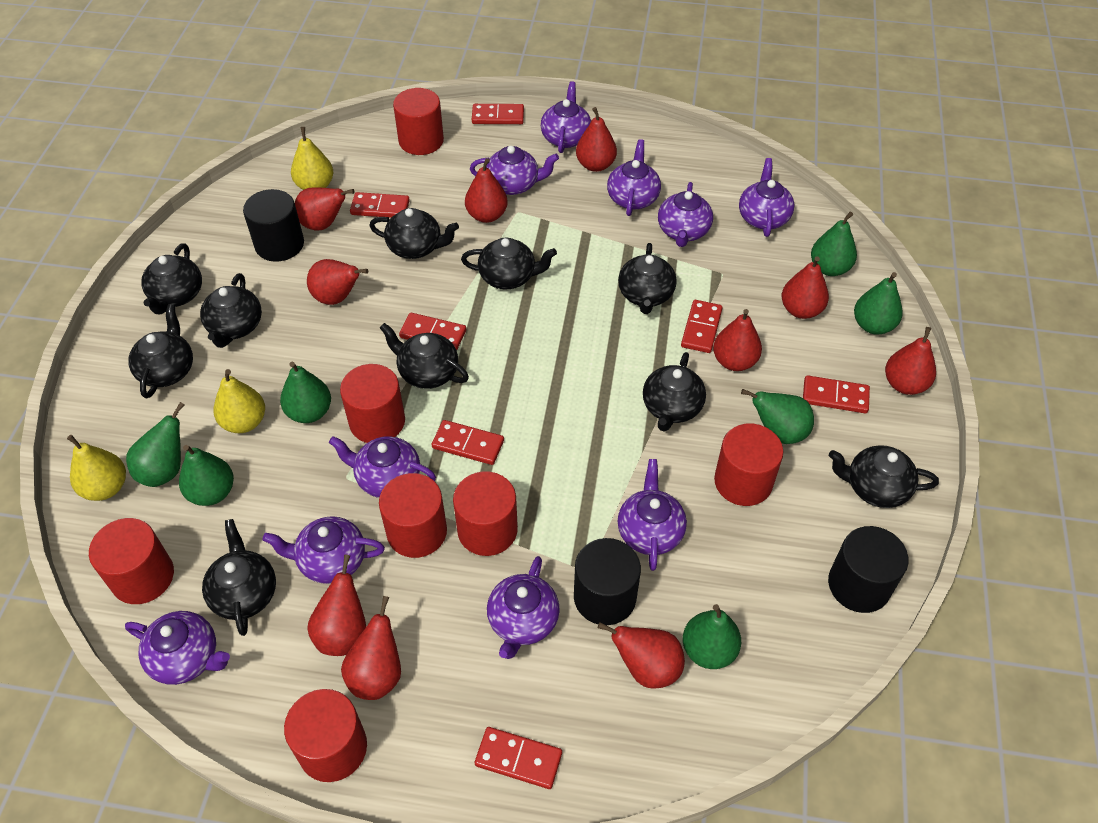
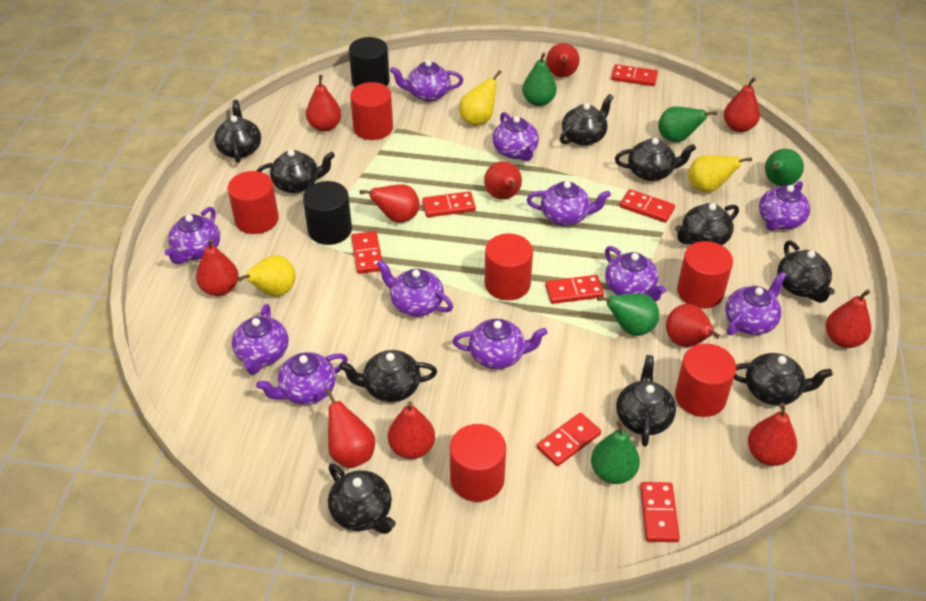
black cylinder: 3 -> 2
green pear: 7 -> 5
purple teapot: 10 -> 11
red cylinder: 7 -> 6
red pear: 10 -> 11

